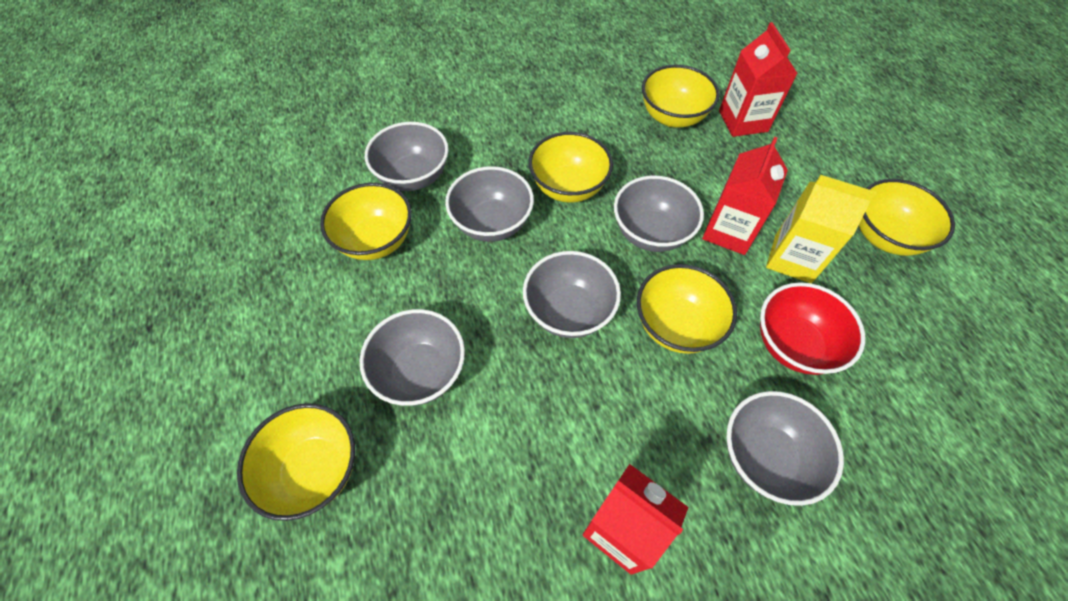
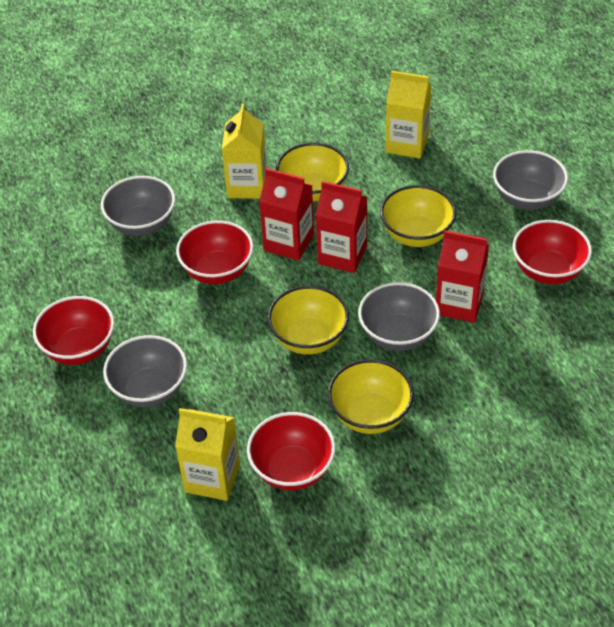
grey bowl: 6 -> 4
red bowl: 1 -> 4
yellow bowl: 6 -> 4
yellow carton: 1 -> 3

